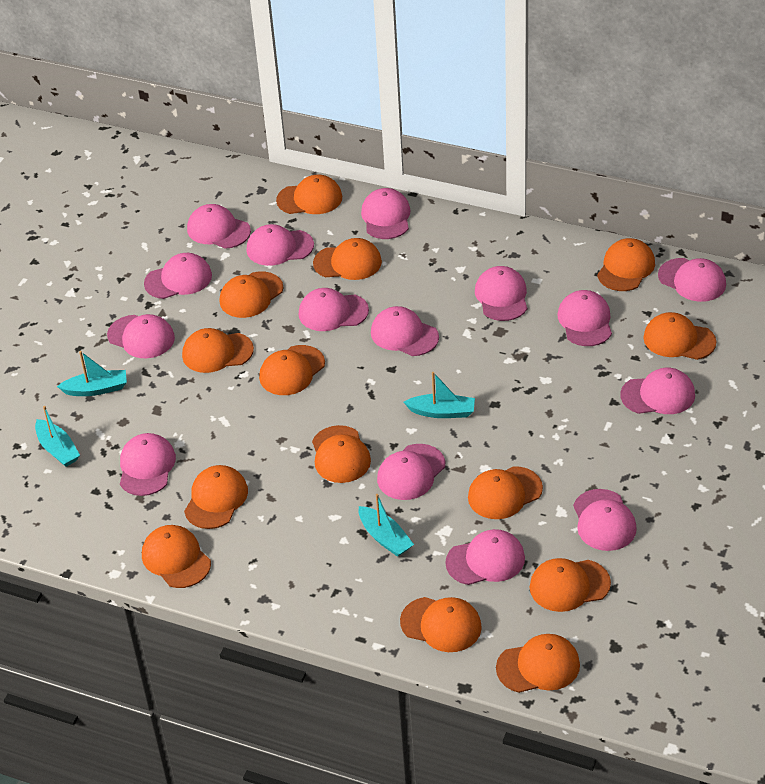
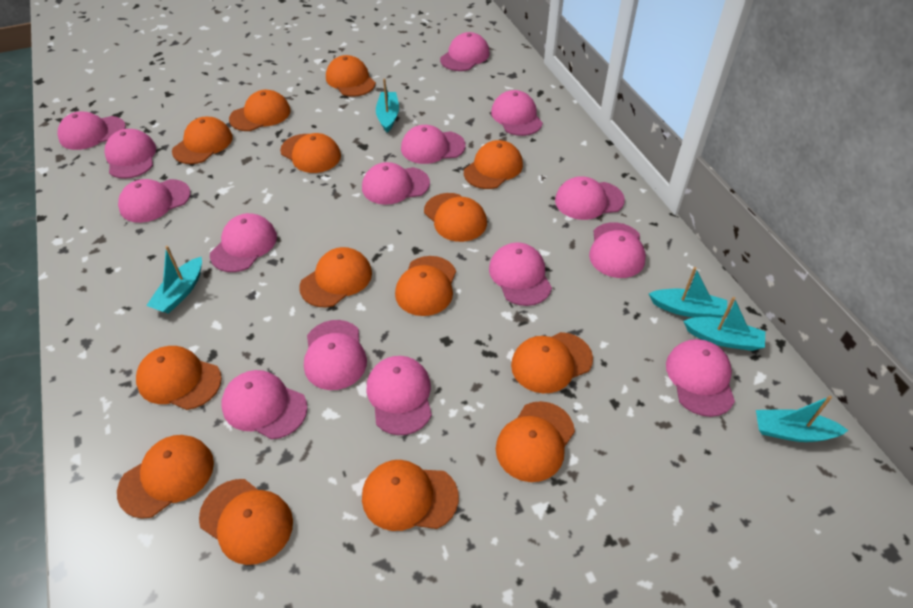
turquoise boat: 4 -> 5

